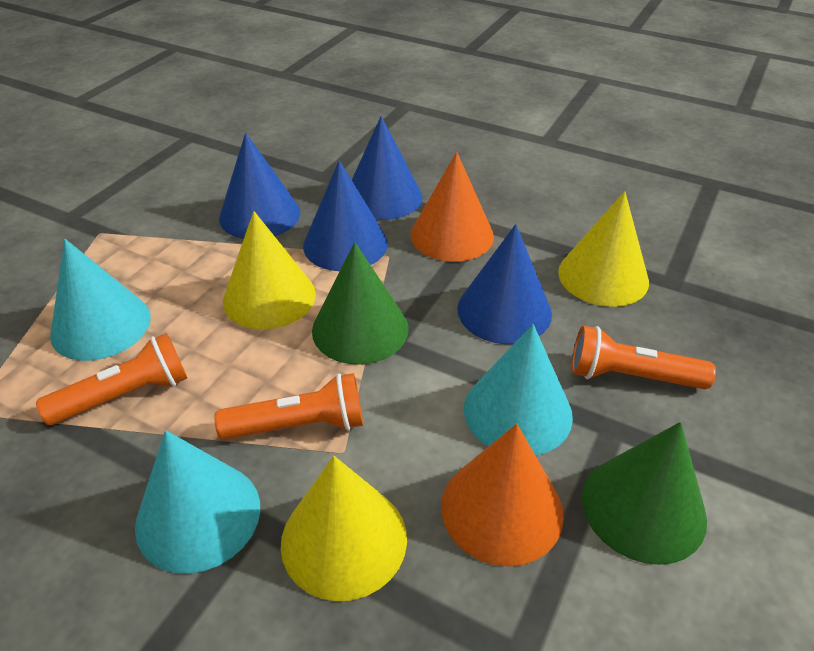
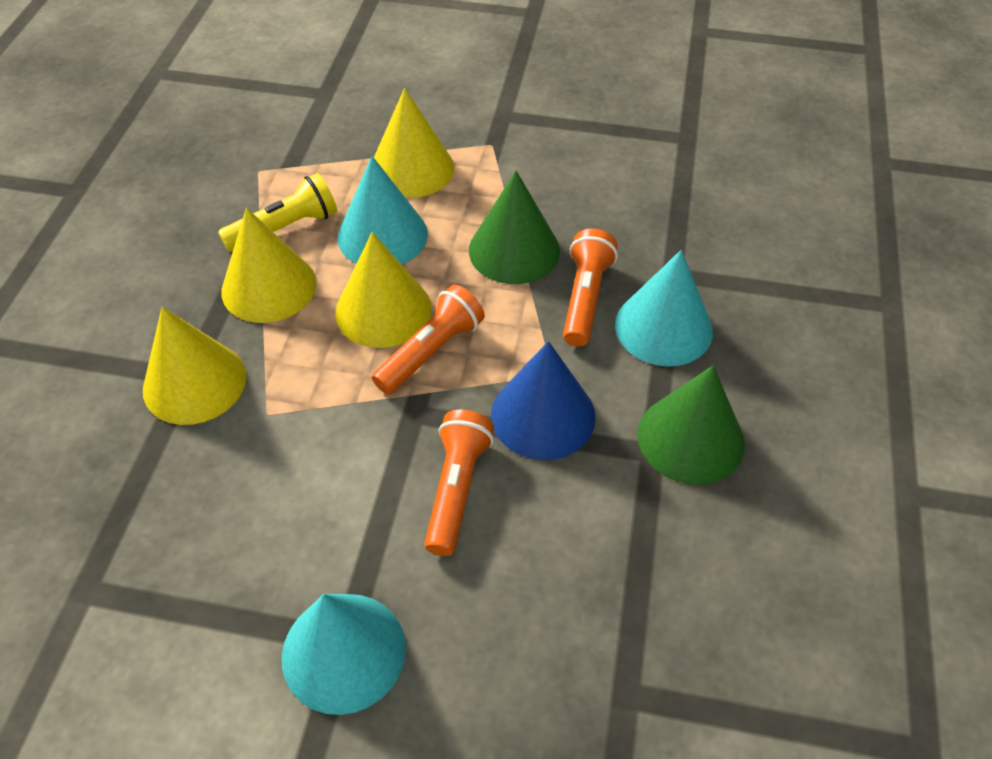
blue cone: 4 -> 1
orange cone: 2 -> 0
yellow cone: 3 -> 4
yellow flashlight: 0 -> 1

